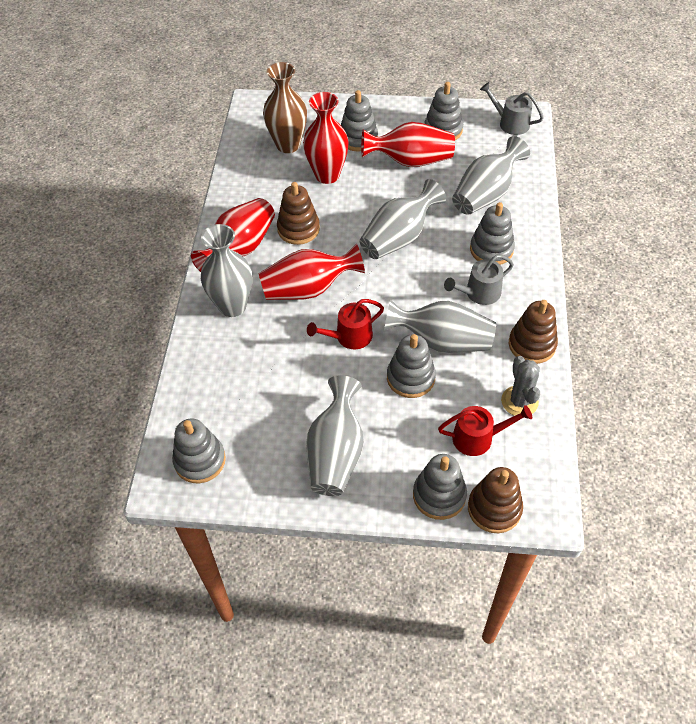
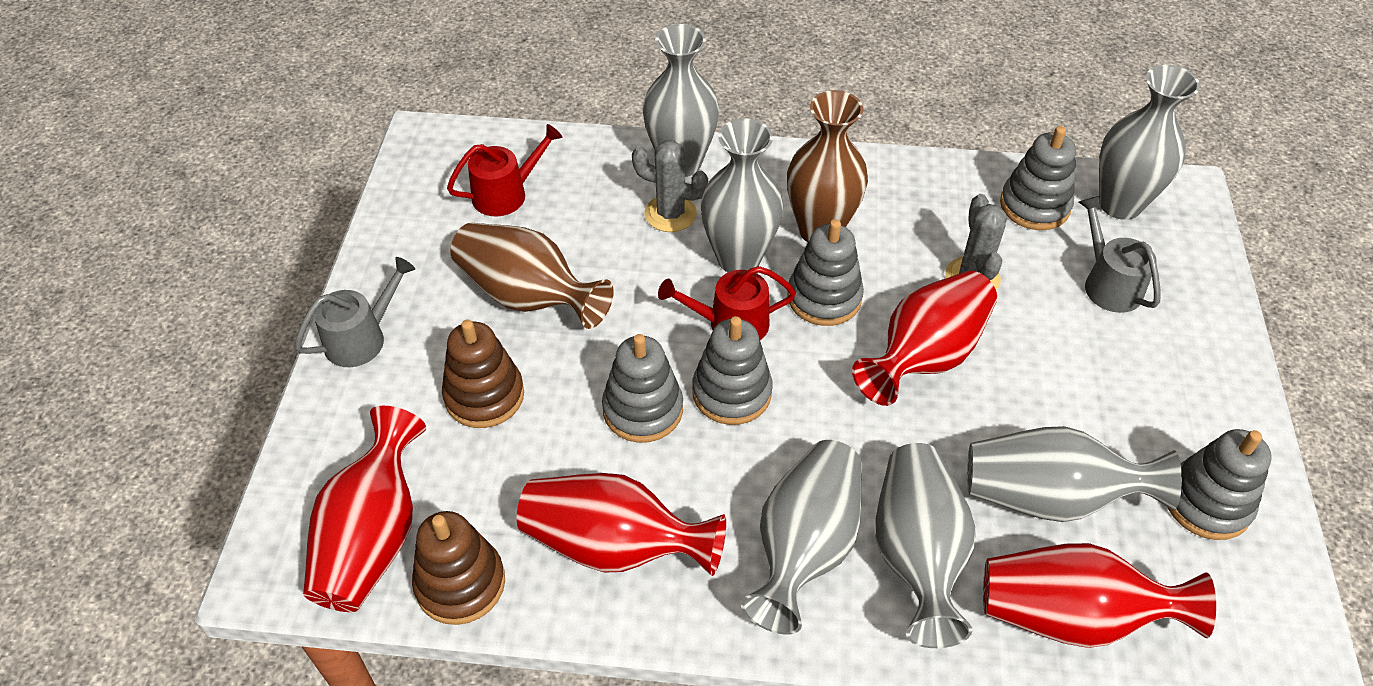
brown stacking toy: 3 -> 2
brown vase: 1 -> 2
grey cactus: 1 -> 2
grey stacking toy: 6 -> 5
grey vase: 5 -> 6

